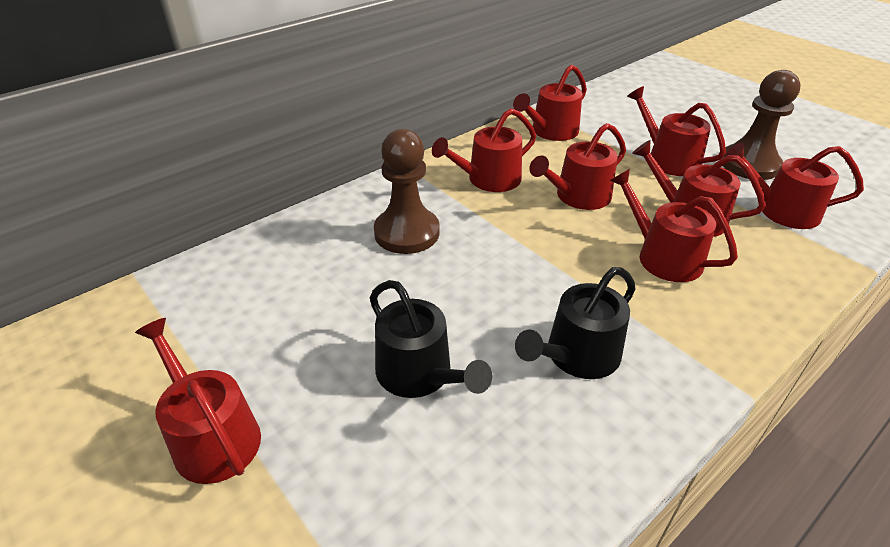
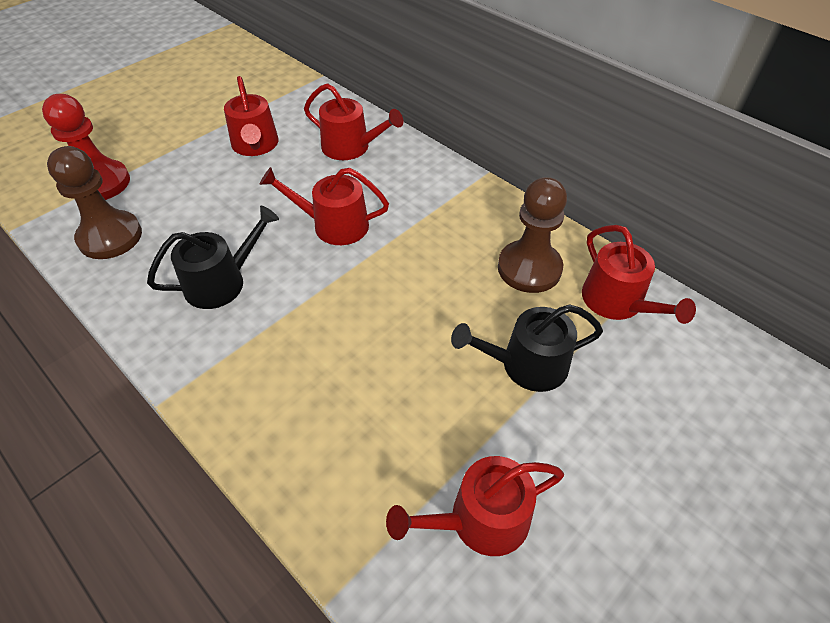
red pawn: 0 -> 1
red watering can: 8 -> 5

